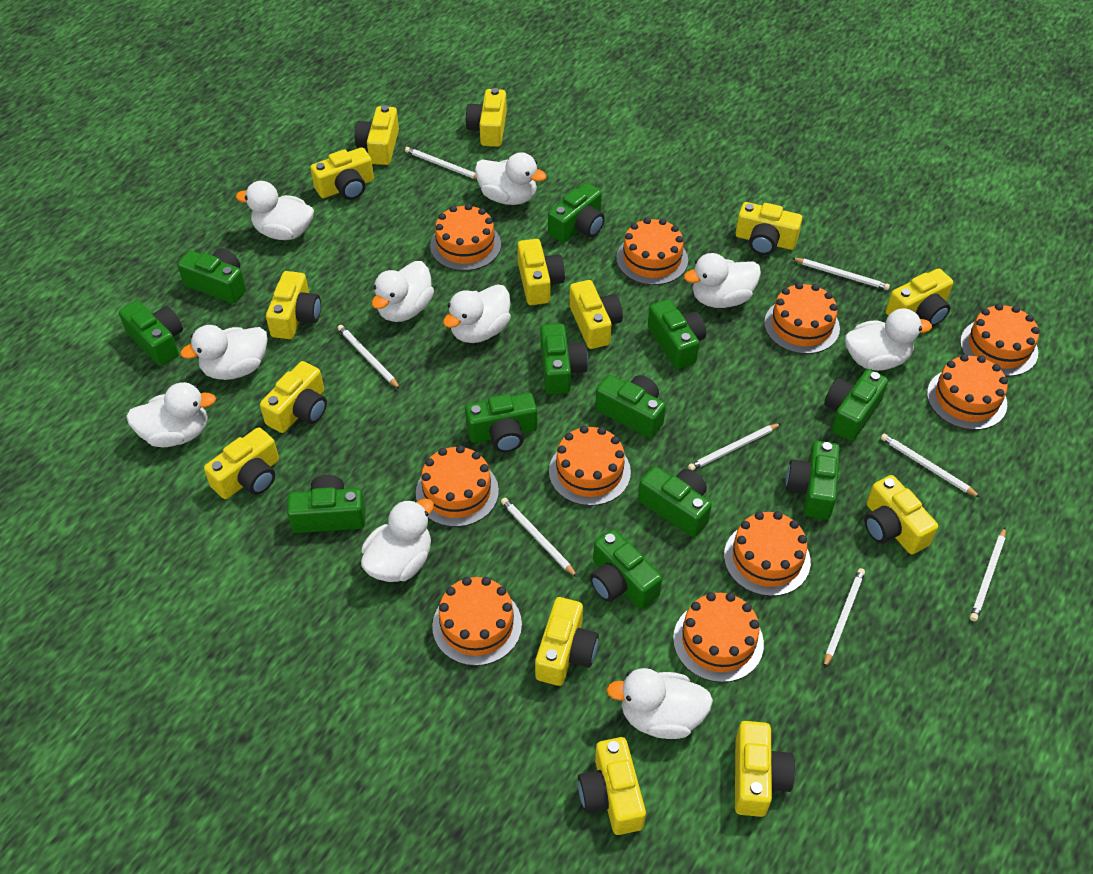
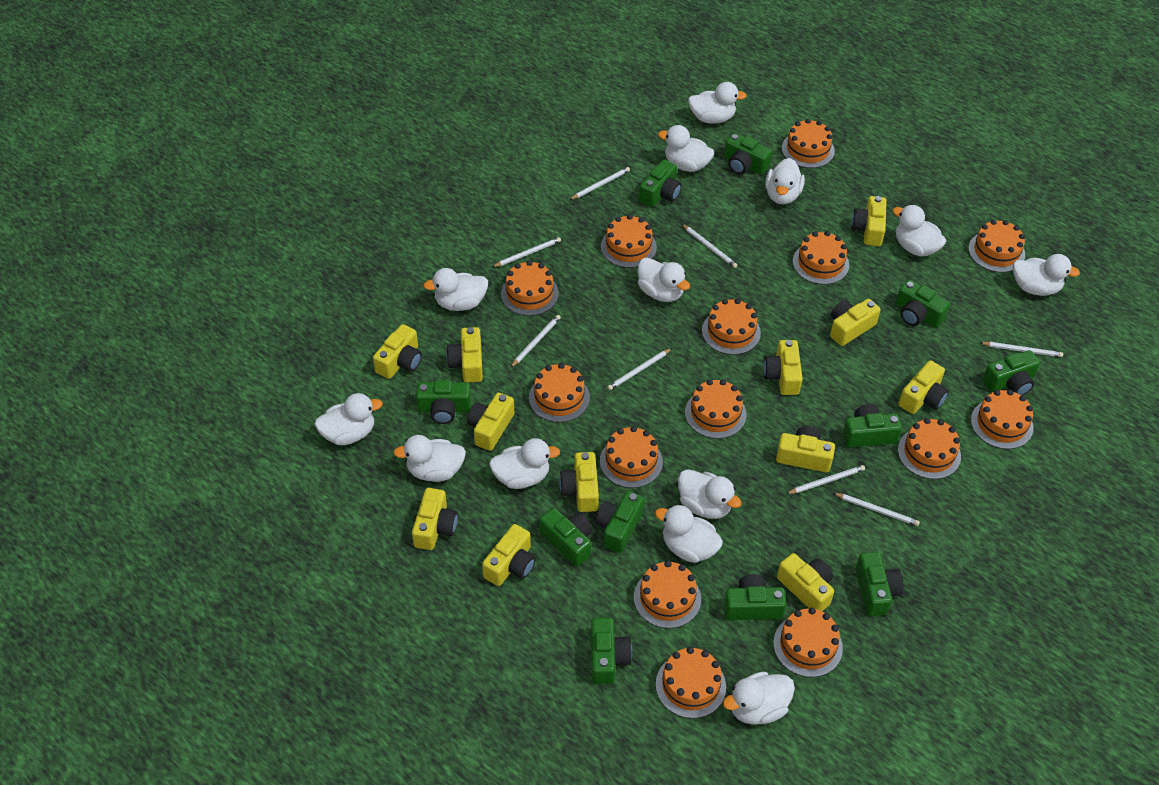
green camera: 12 -> 11
orange cake: 10 -> 14
white duck: 10 -> 13
yellow camera: 14 -> 12

